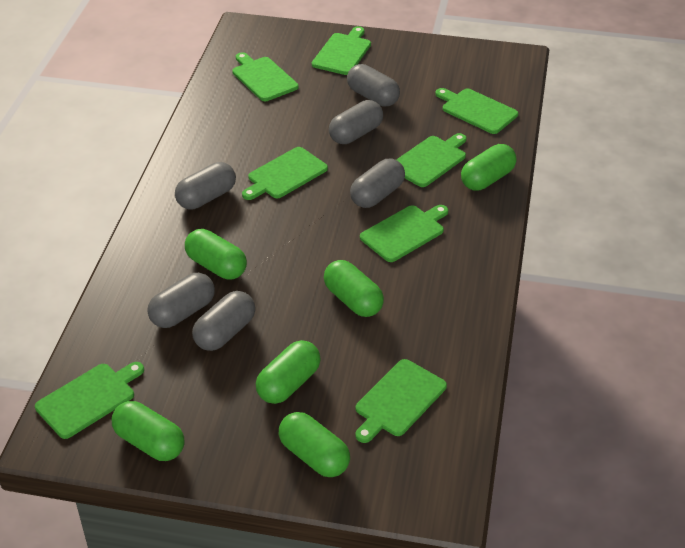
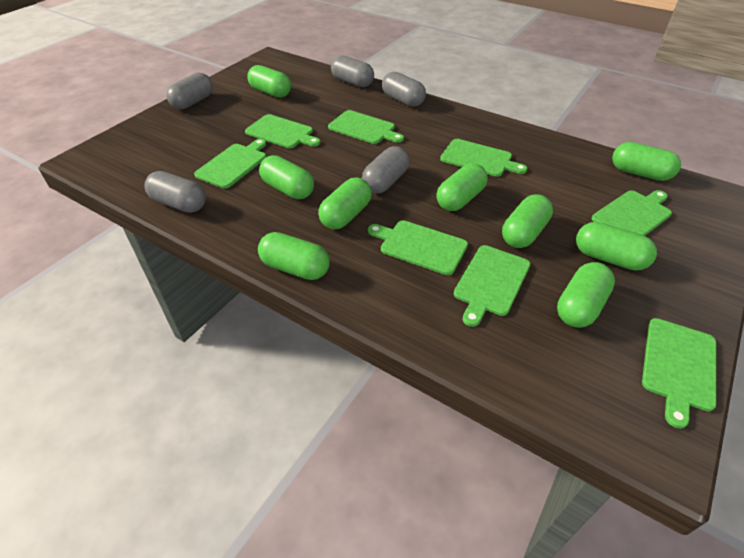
green capsule: 6 -> 9
grey capsule: 6 -> 5

